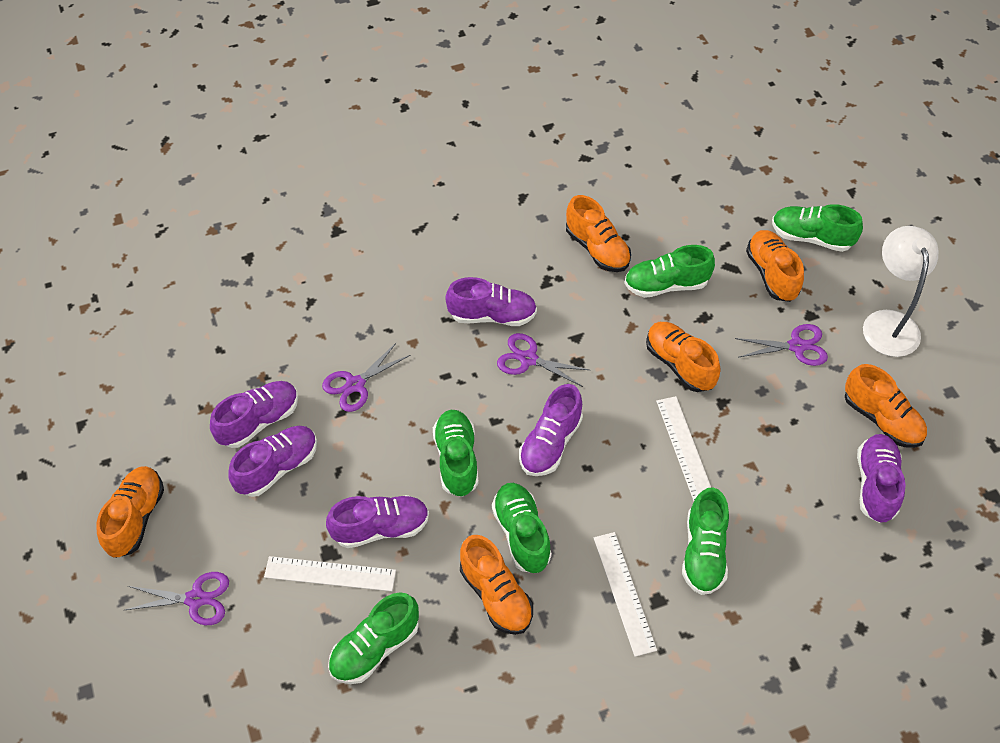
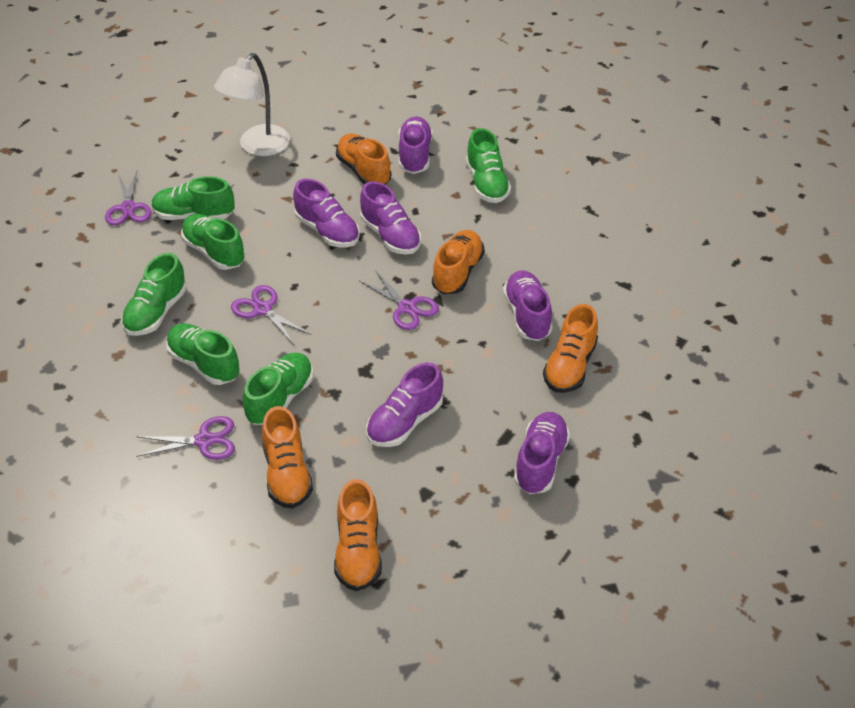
orange shoe: 6 -> 5
white ruler: 3 -> 0

